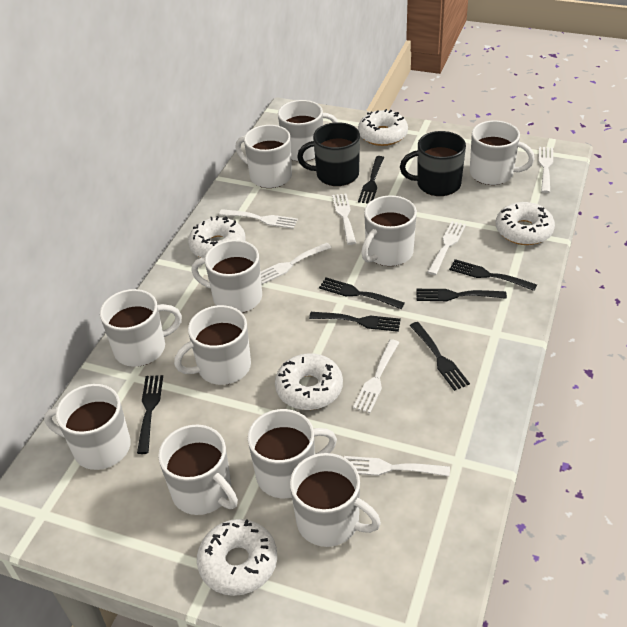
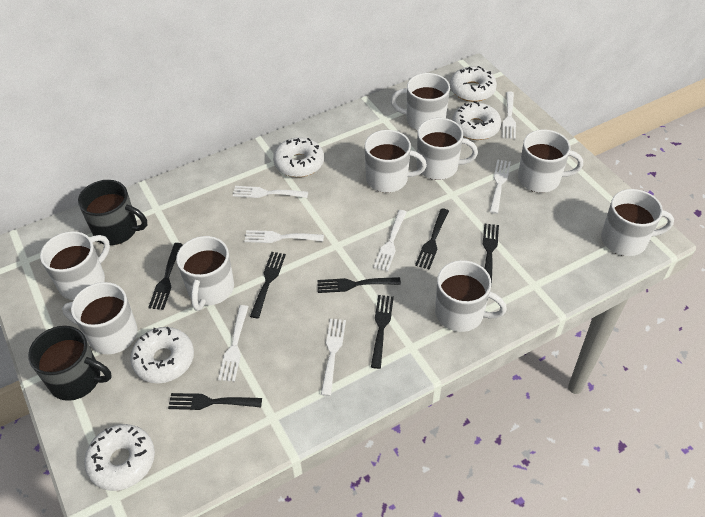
white mug: 11 -> 9

